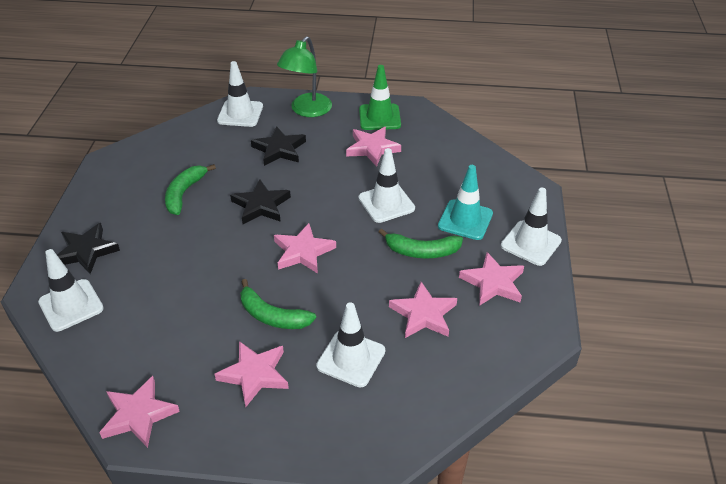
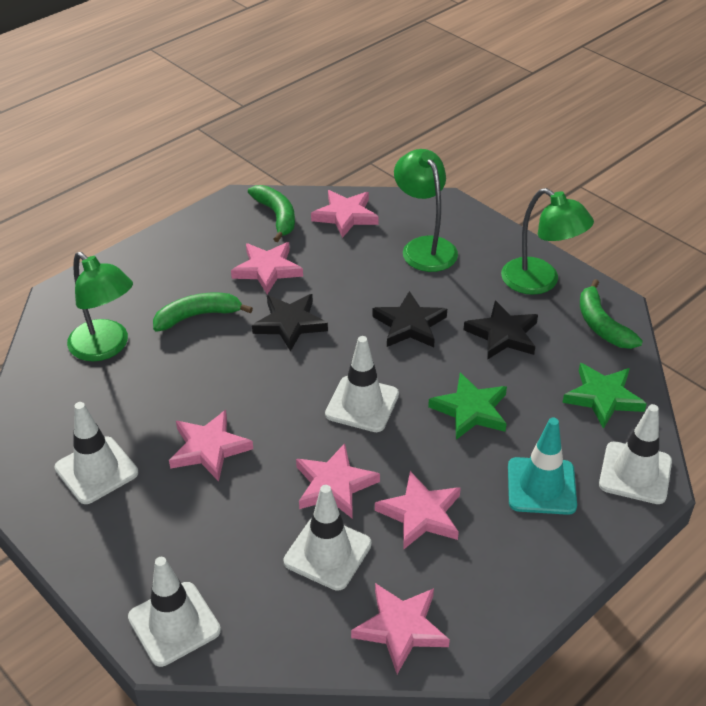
green lamp: 1 -> 3
green star: 0 -> 2
green traffic cone: 1 -> 0

